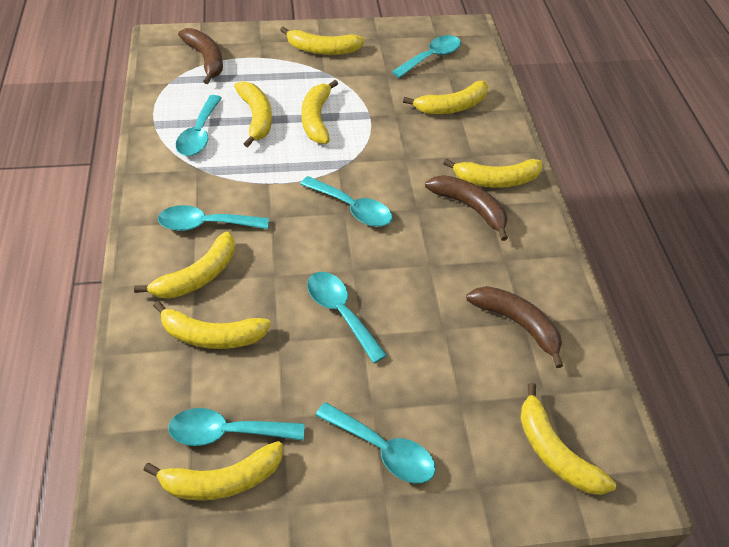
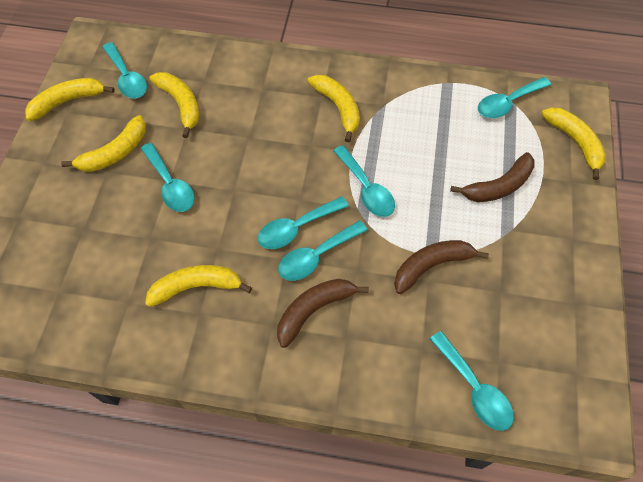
yellow banana: 9 -> 6

